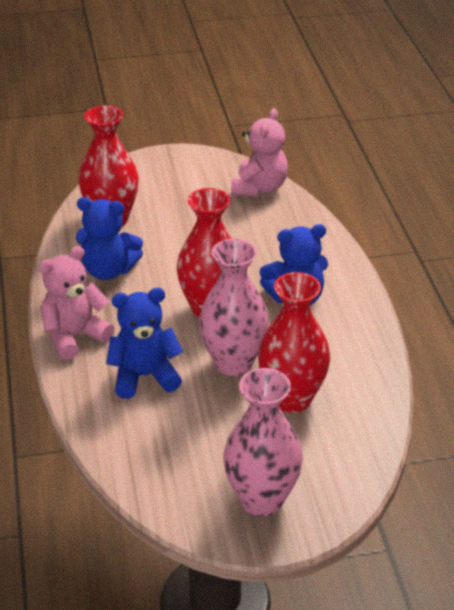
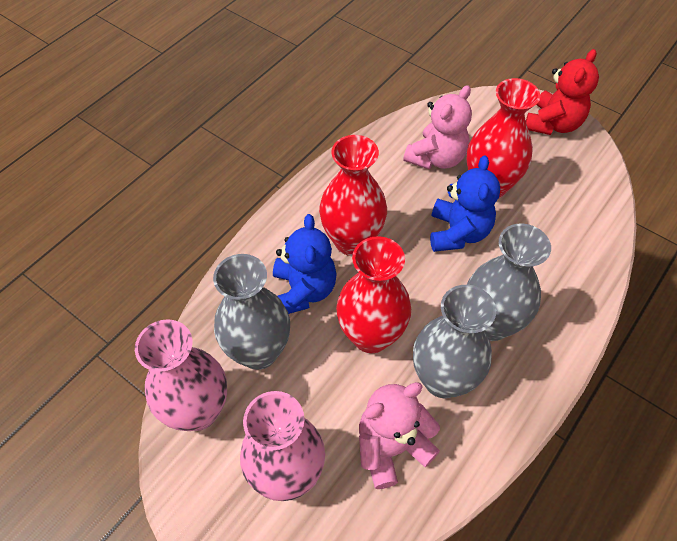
blue teddy bear: 3 -> 2
grey vase: 0 -> 3
red teddy bear: 0 -> 1

